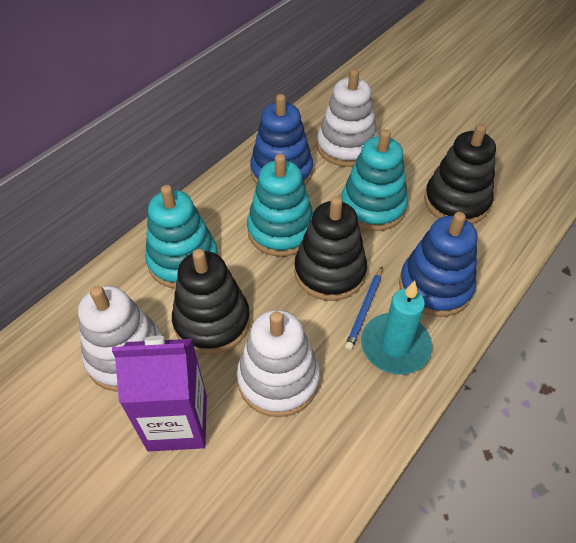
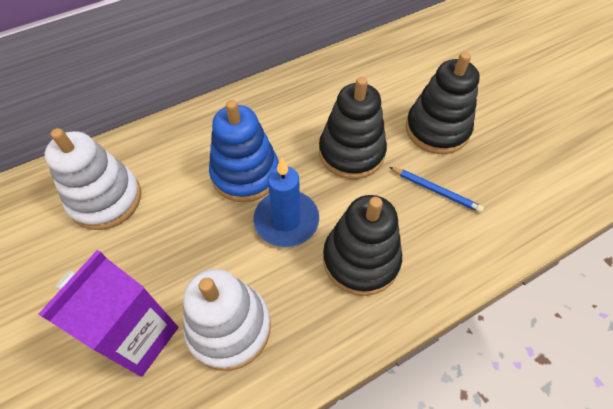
blue candle: 0 -> 1
blue stacking toy: 2 -> 1
turquoise candle: 1 -> 0
turquoise stacking toy: 3 -> 0
white stacking toy: 3 -> 2

